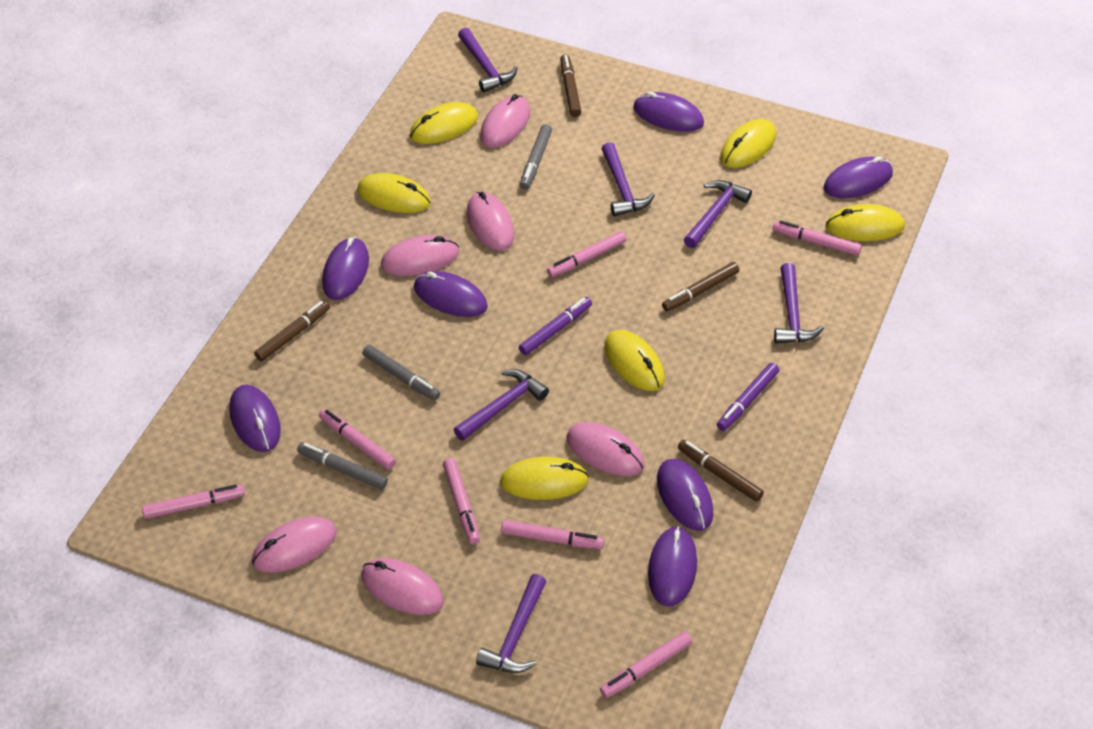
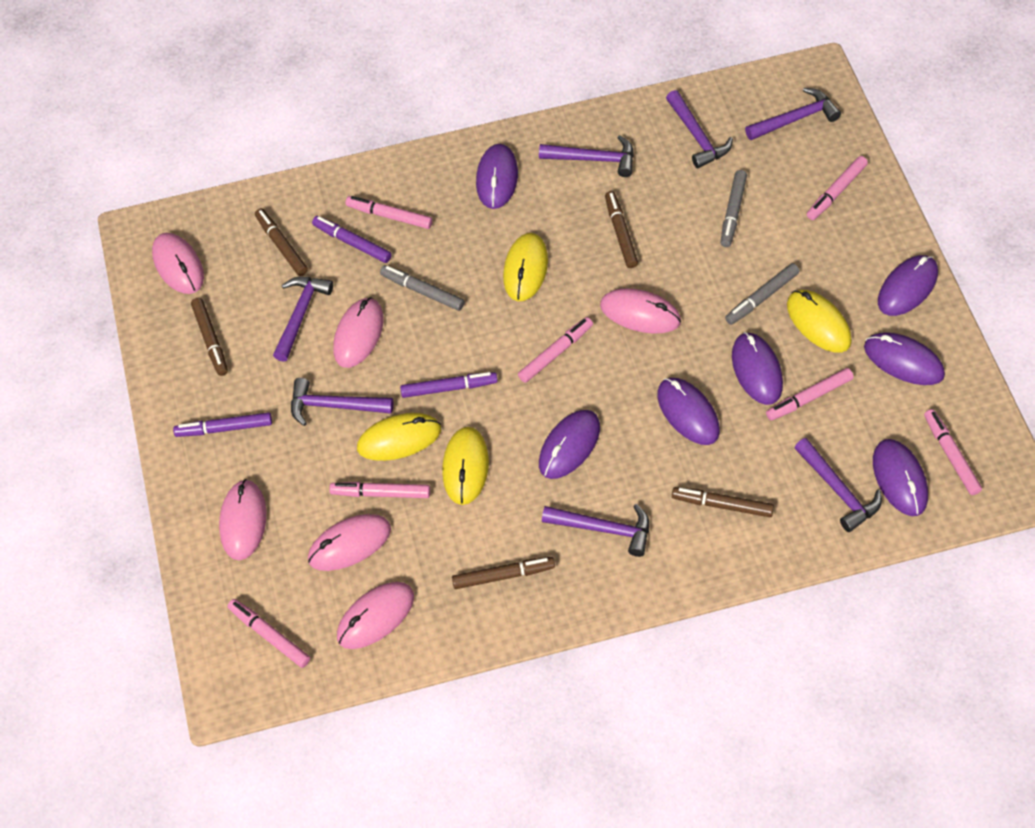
brown marker: 4 -> 5
purple hammer: 6 -> 7
purple marker: 2 -> 3
yellow mouse: 6 -> 4

